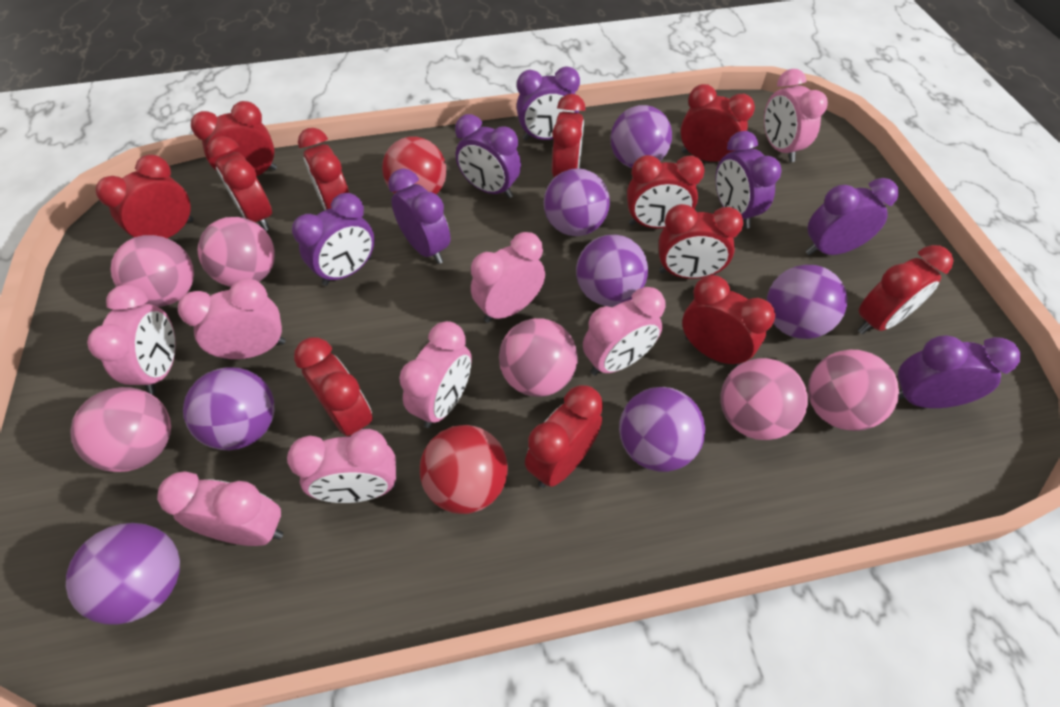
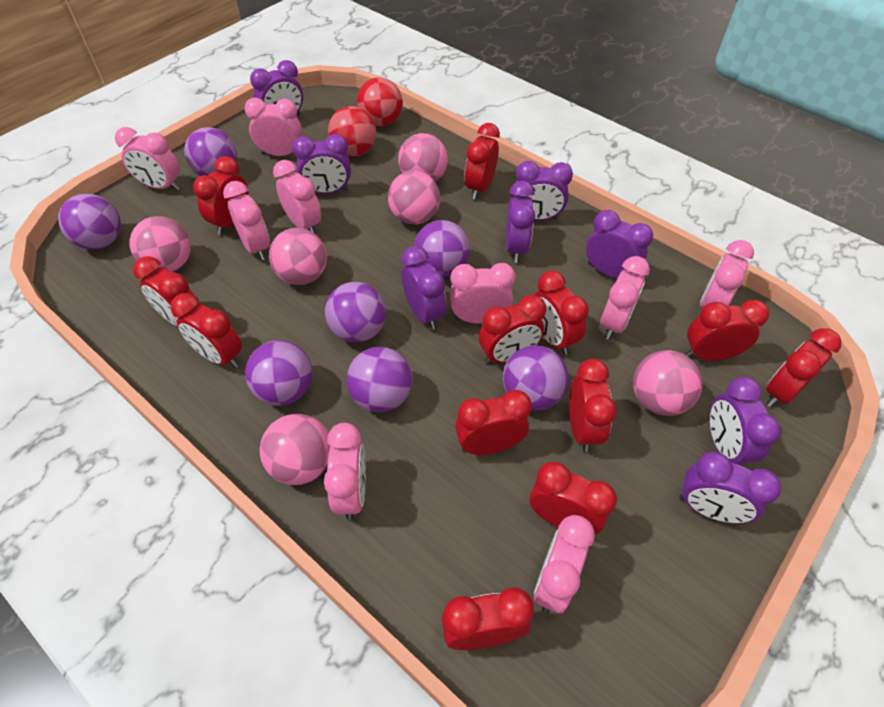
pink clock: 8 -> 9
purple clock: 7 -> 8

